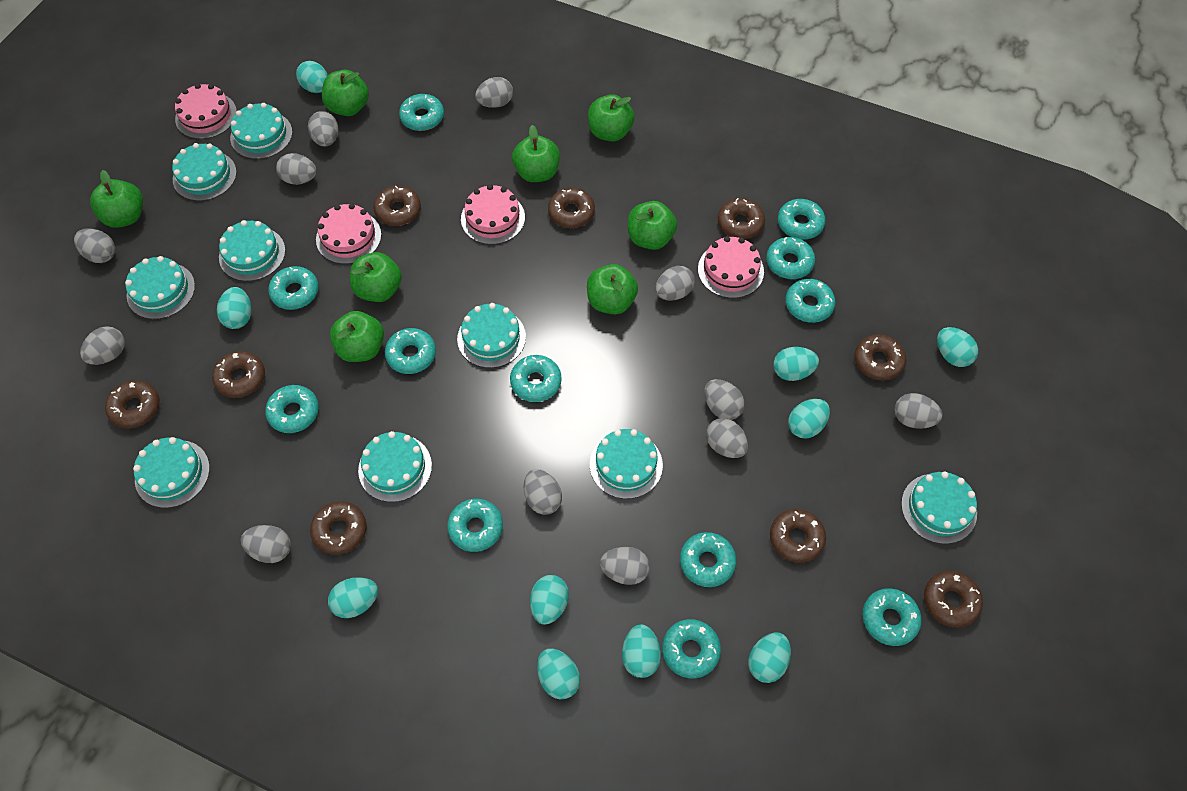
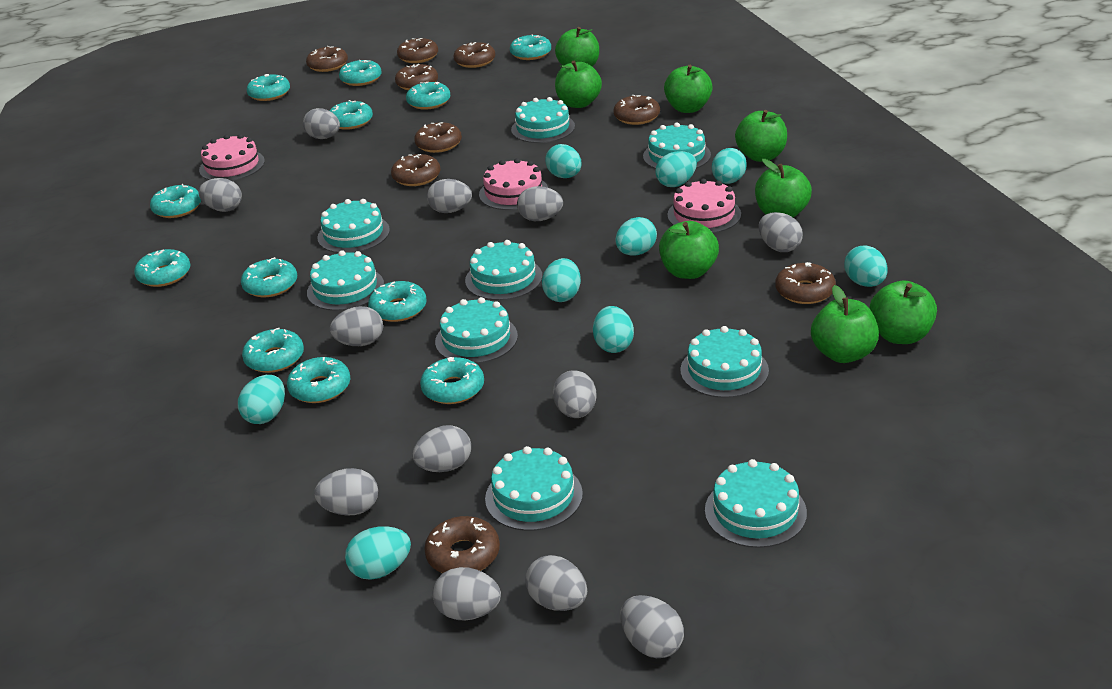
pink cake: 4 -> 3
turquoise egg: 10 -> 9

